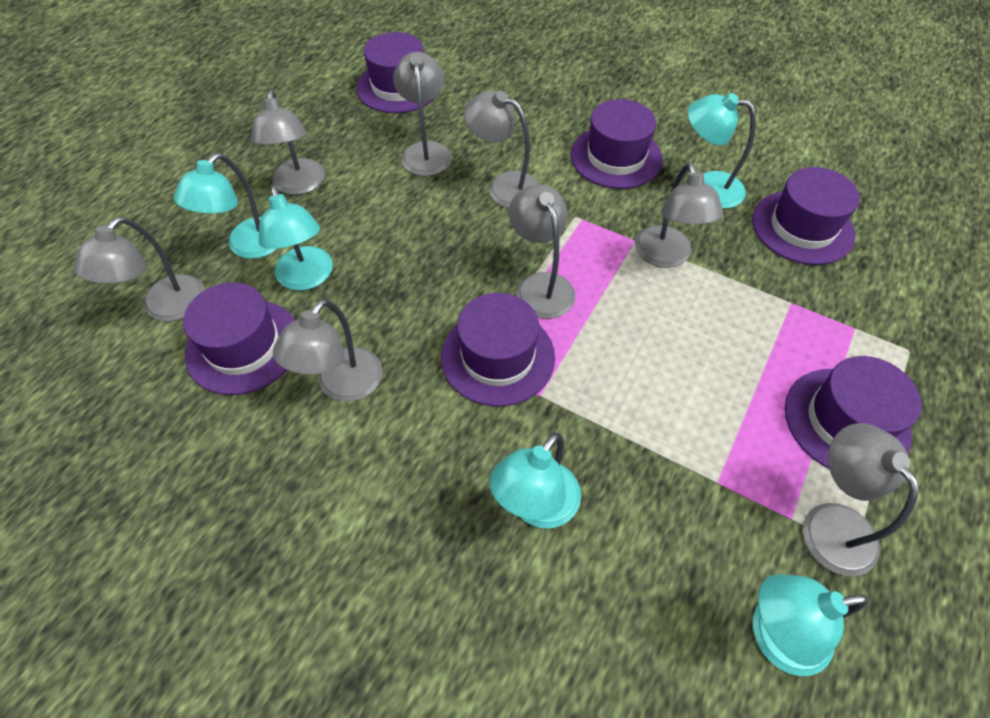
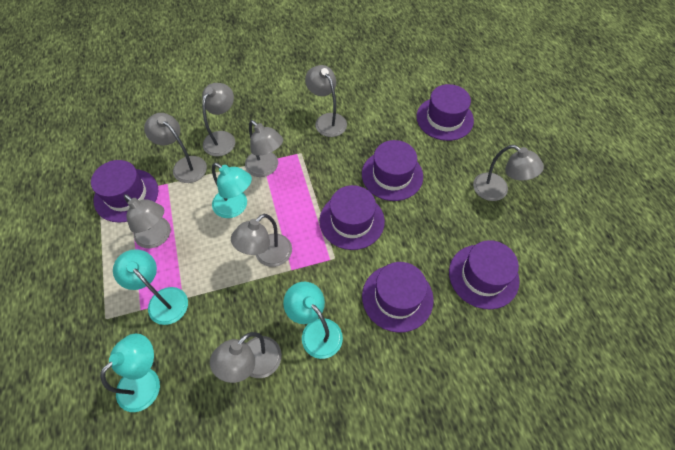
turquoise lamp: 5 -> 4

